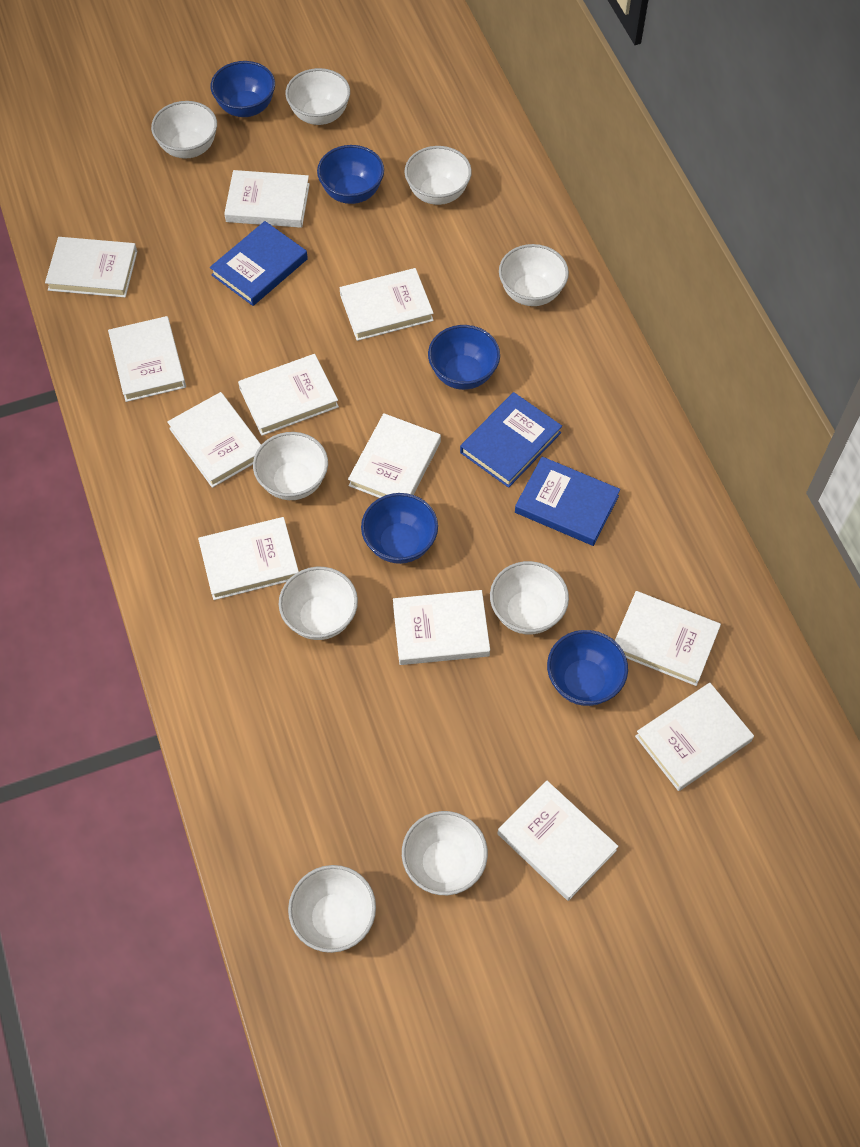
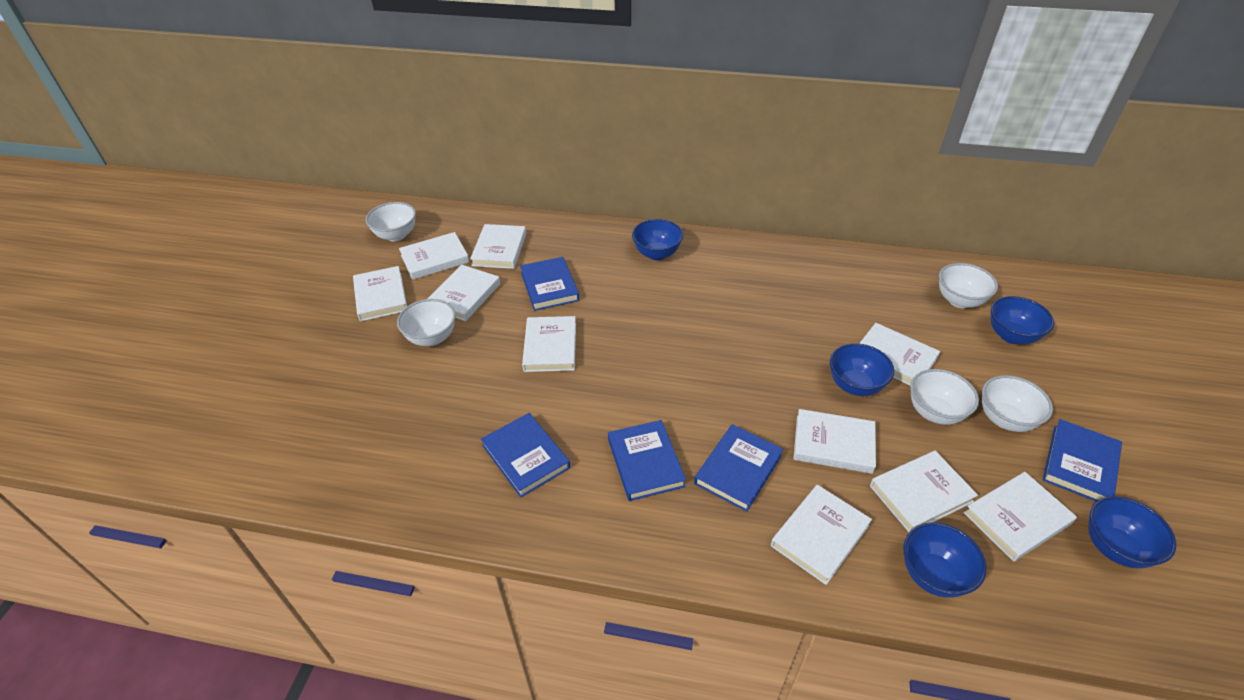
blue book: 3 -> 5
white book: 12 -> 10
white bowl: 9 -> 5

